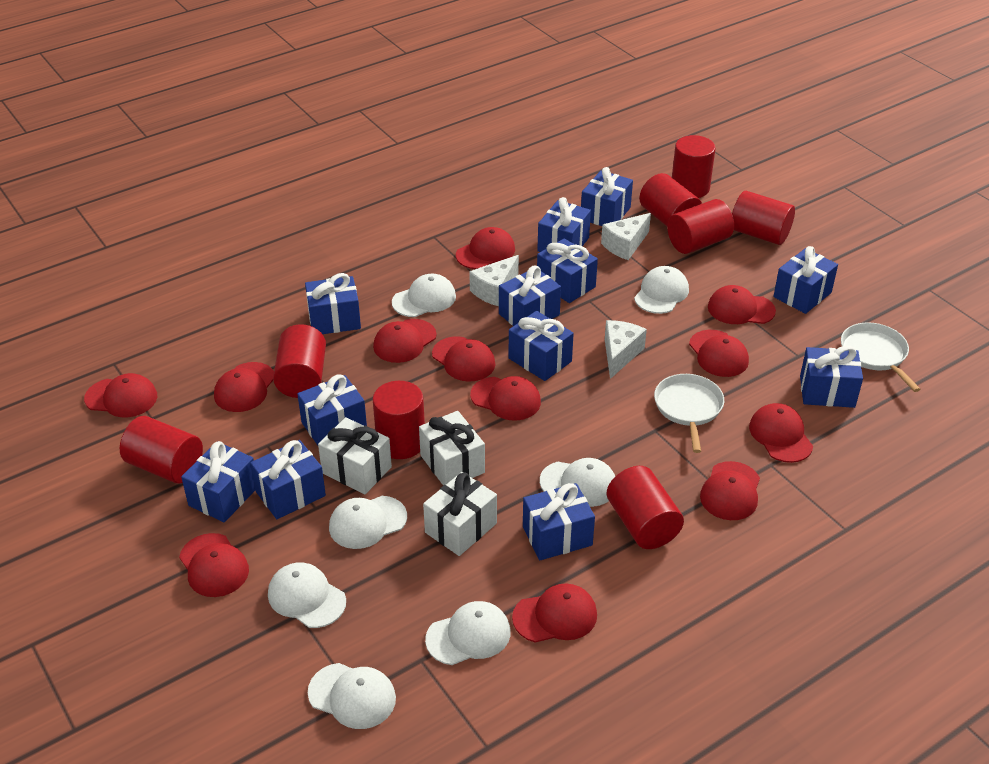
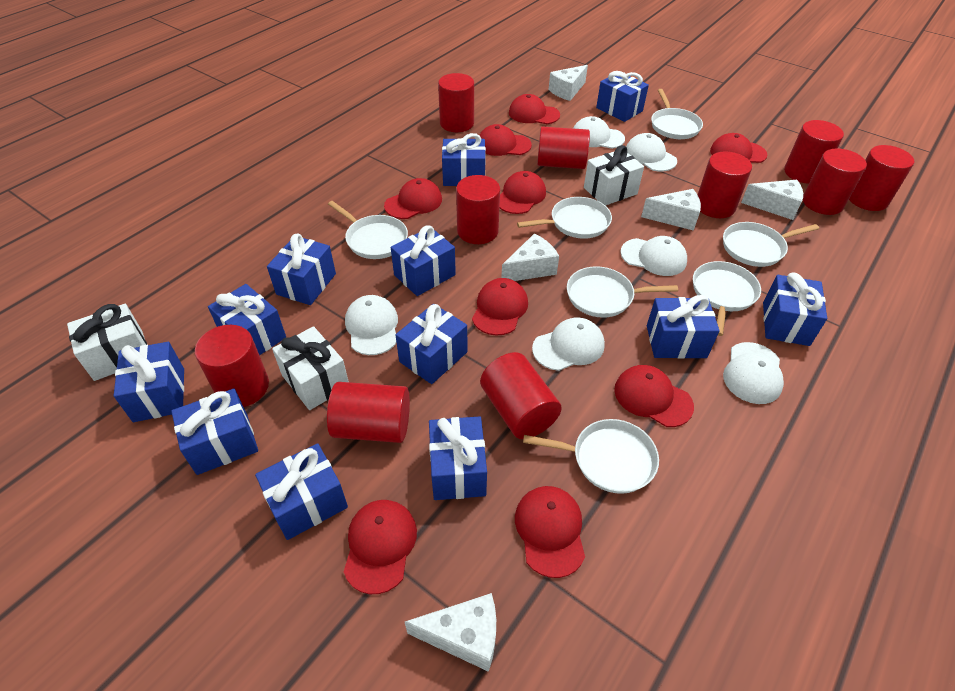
red cap: 12 -> 9
red cylinder: 8 -> 10
white cap: 7 -> 6
white cheese: 3 -> 5
white pan: 2 -> 7

